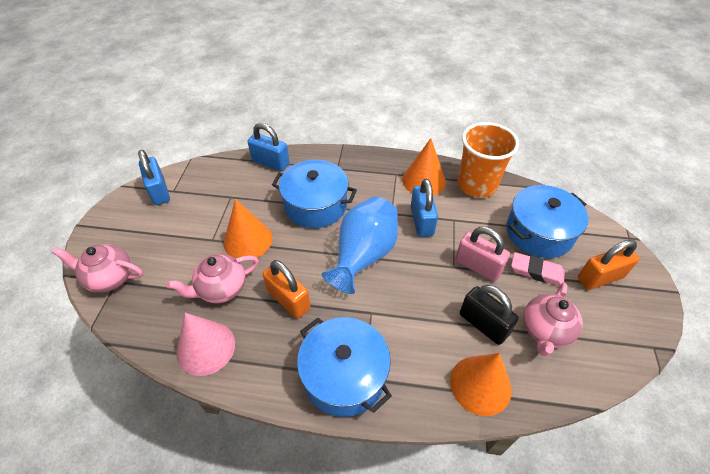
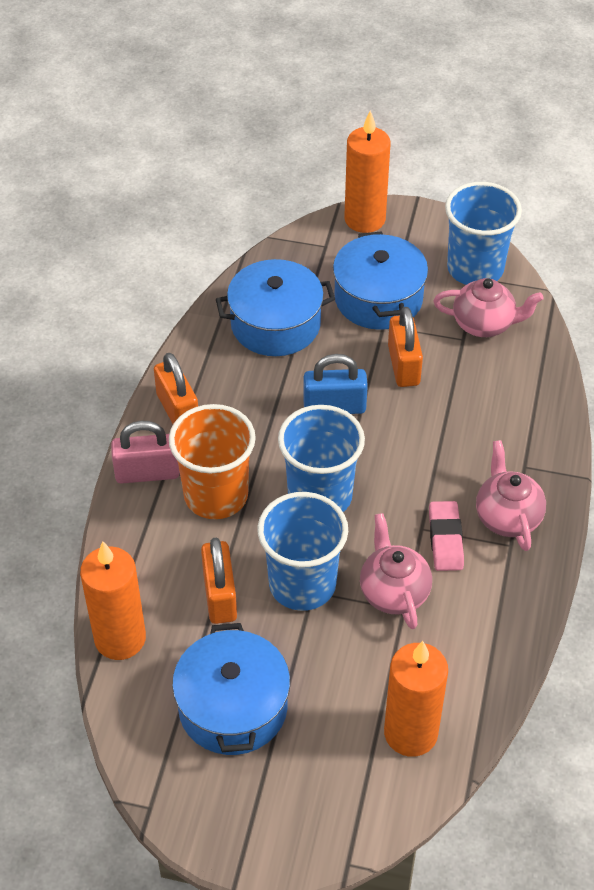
black padlock: 1 -> 0
blue cup: 0 -> 3
blue padlock: 3 -> 1
blue vase: 1 -> 0
orange candle: 0 -> 3
orange cone: 3 -> 0
orange padlock: 2 -> 3
pink cone: 1 -> 0

